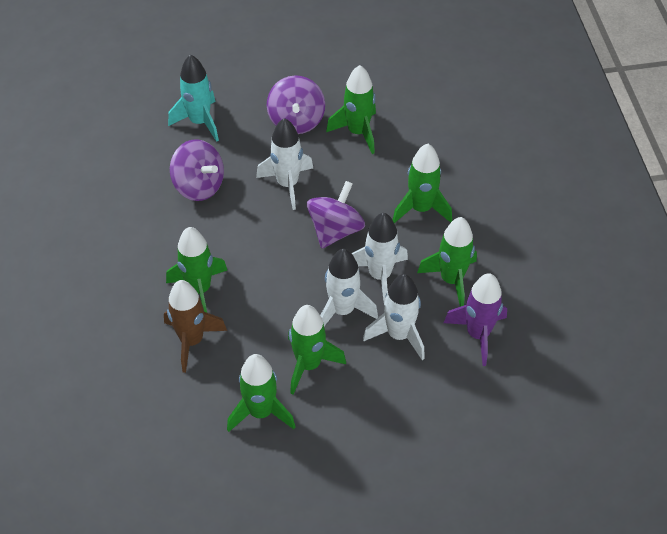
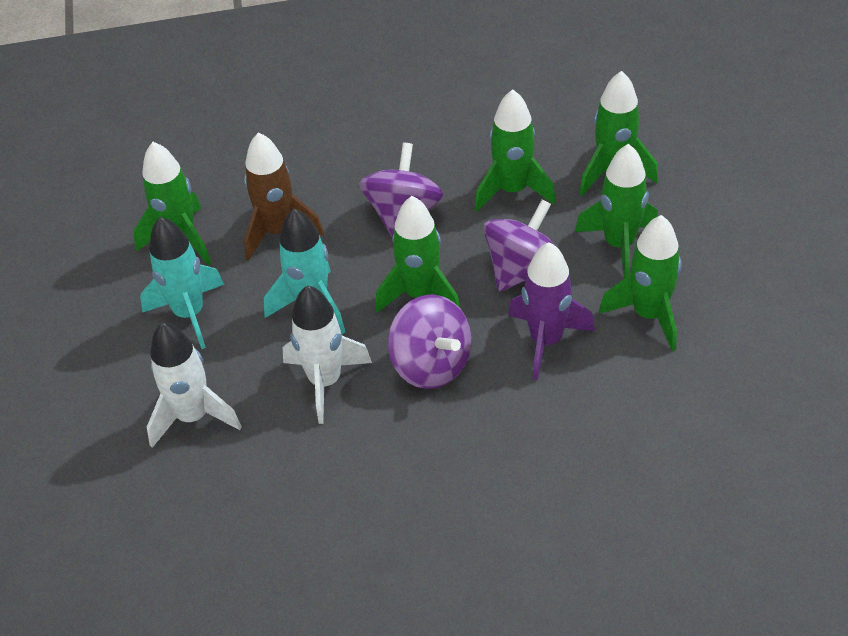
turquoise rocket: 1 -> 2
white rocket: 4 -> 2

